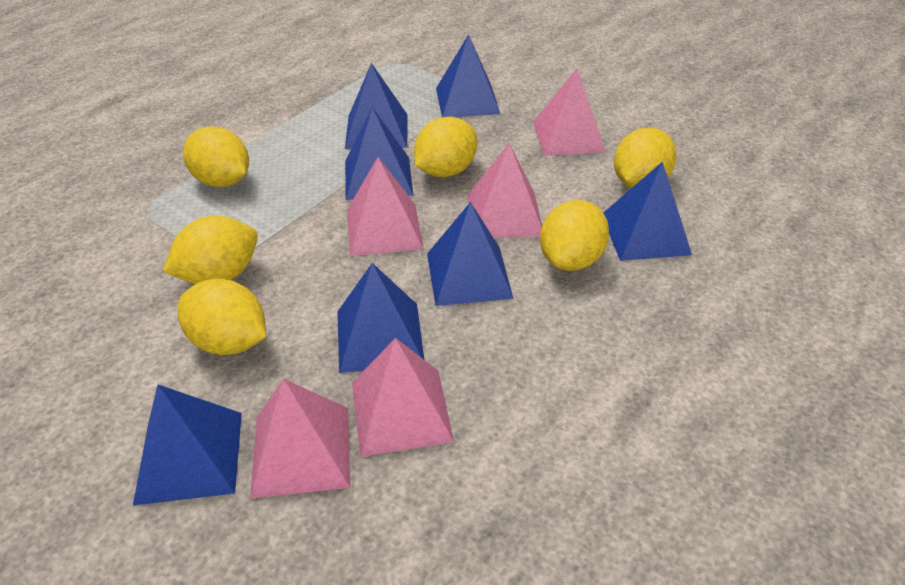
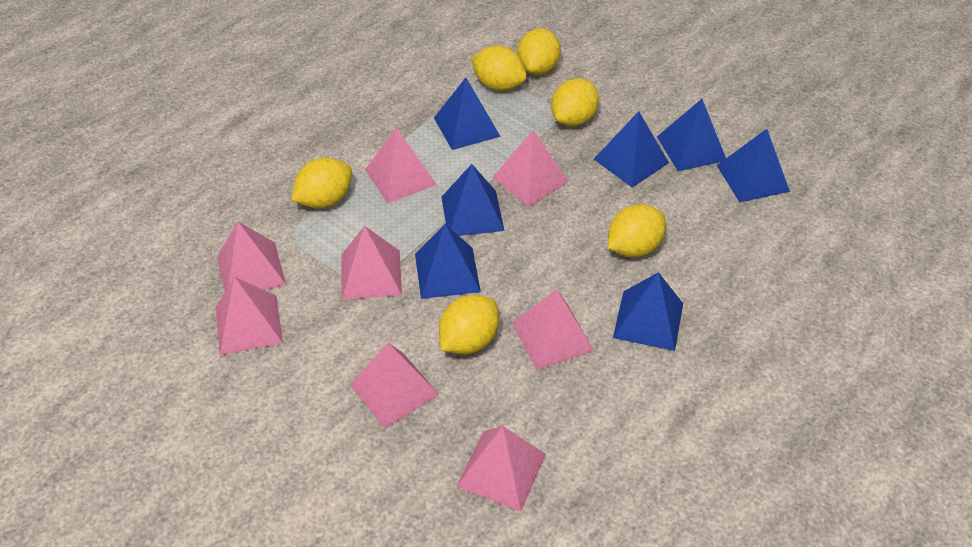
pink pyramid: 5 -> 8

